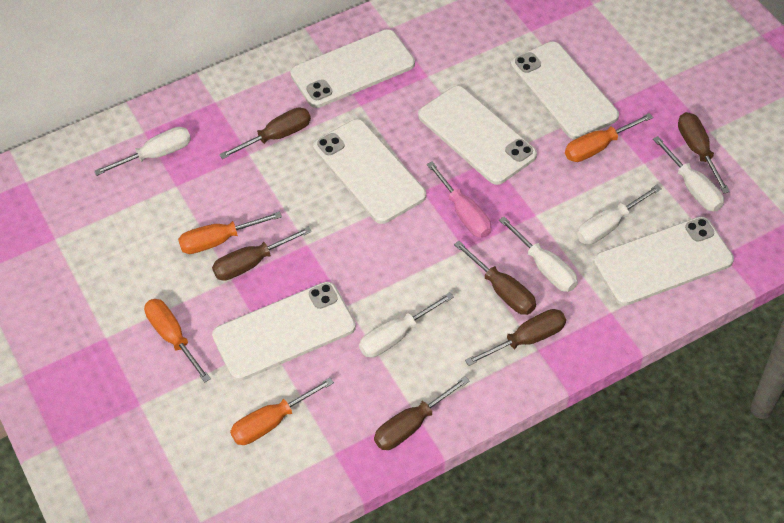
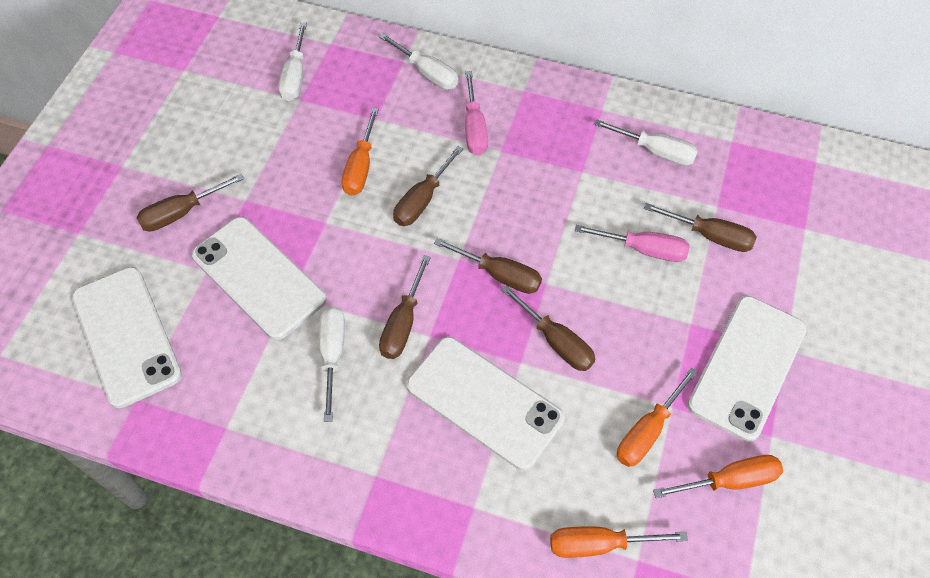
pink screwdriver: 1 -> 2
white phone: 6 -> 4
white screwdriver: 5 -> 4

